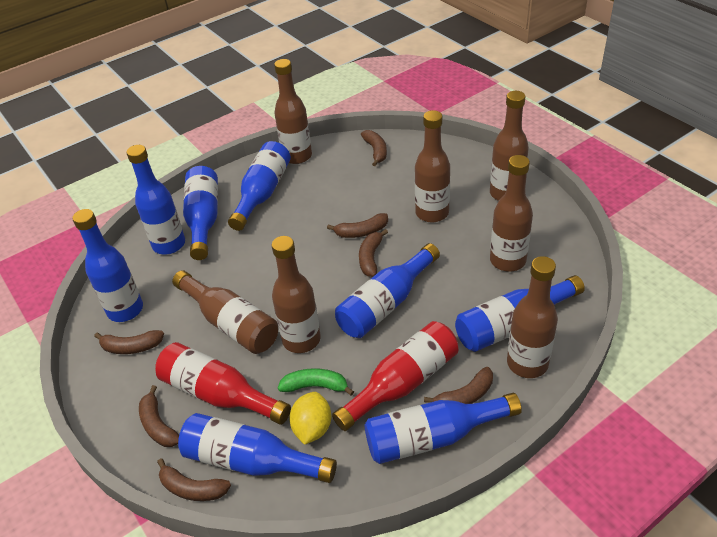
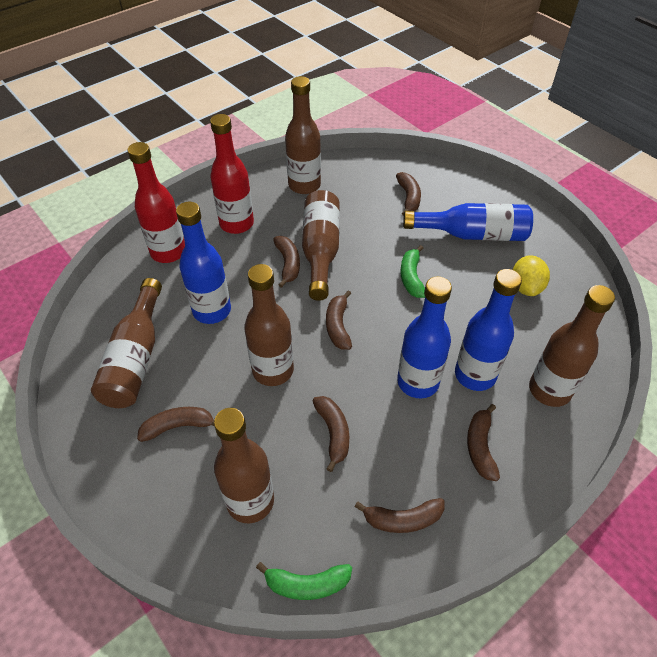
blue bottle: 8 -> 4
brown bottle: 7 -> 6
green banana: 1 -> 2

